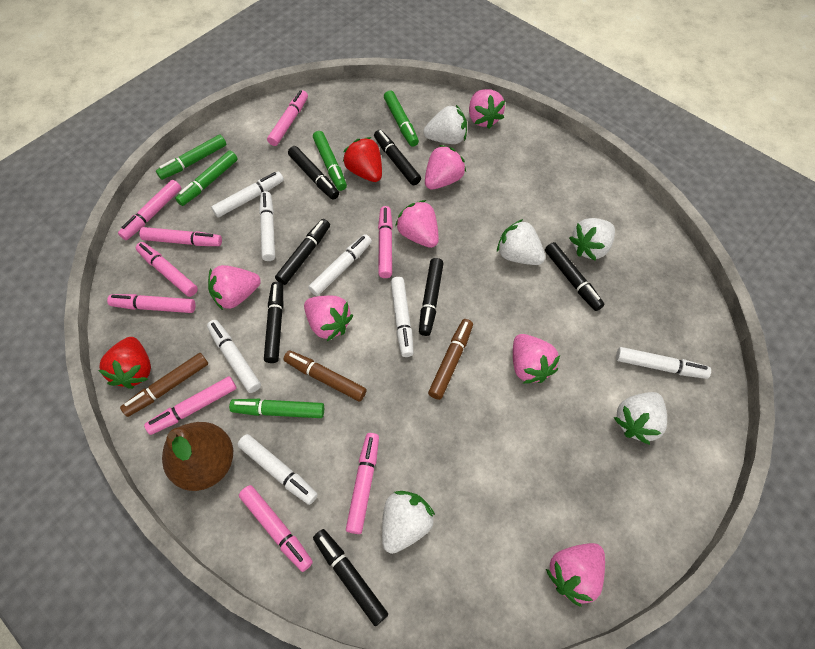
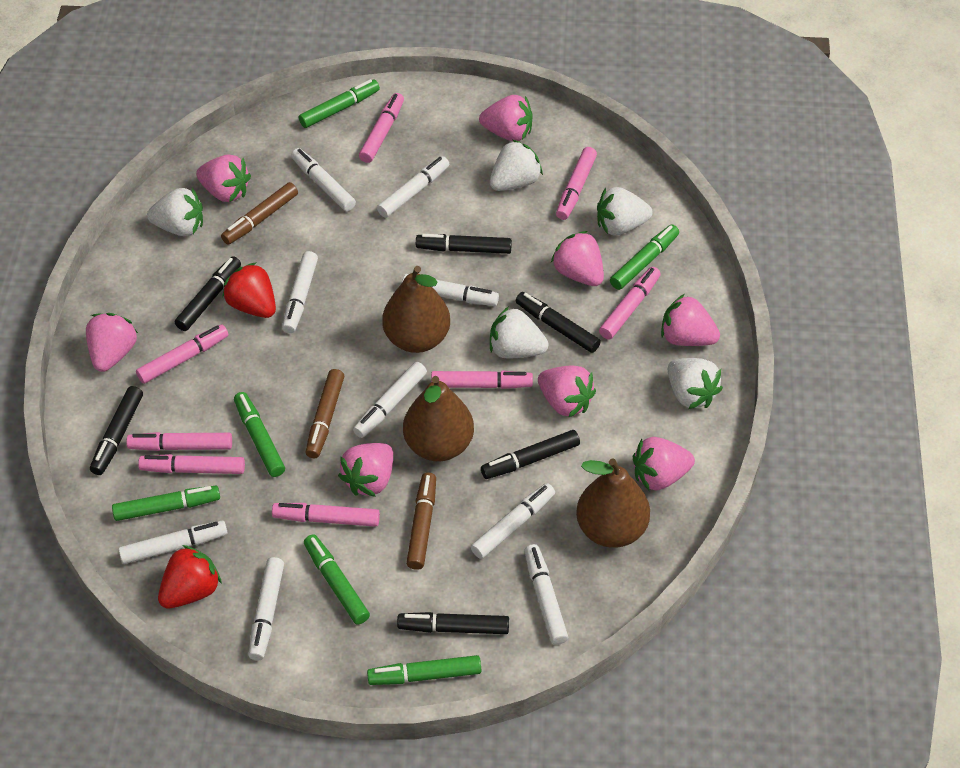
black marker: 7 -> 6
brown pear: 1 -> 3
green marker: 5 -> 6
pink marker: 9 -> 8
pink strawberry: 7 -> 8
white marker: 7 -> 9

